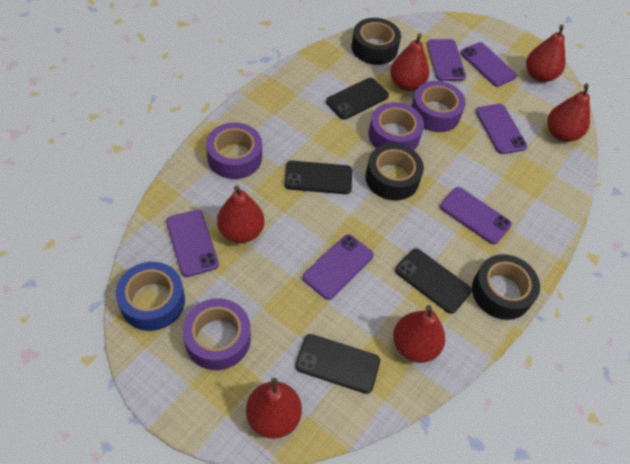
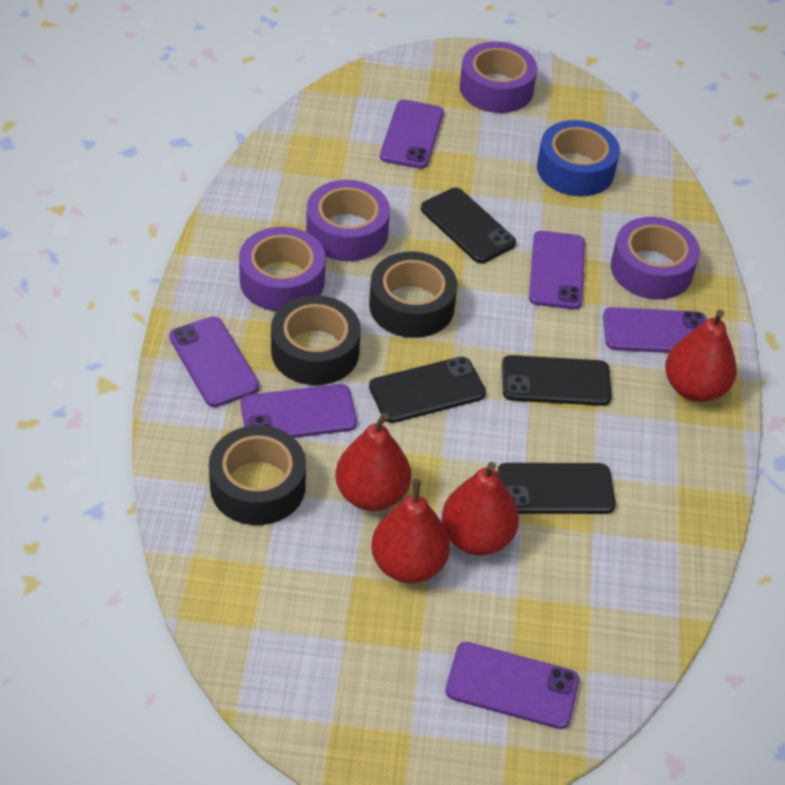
red pear: 6 -> 4

